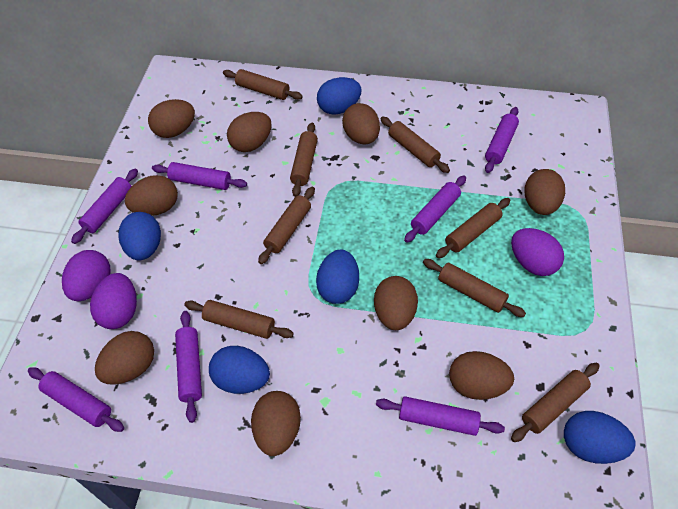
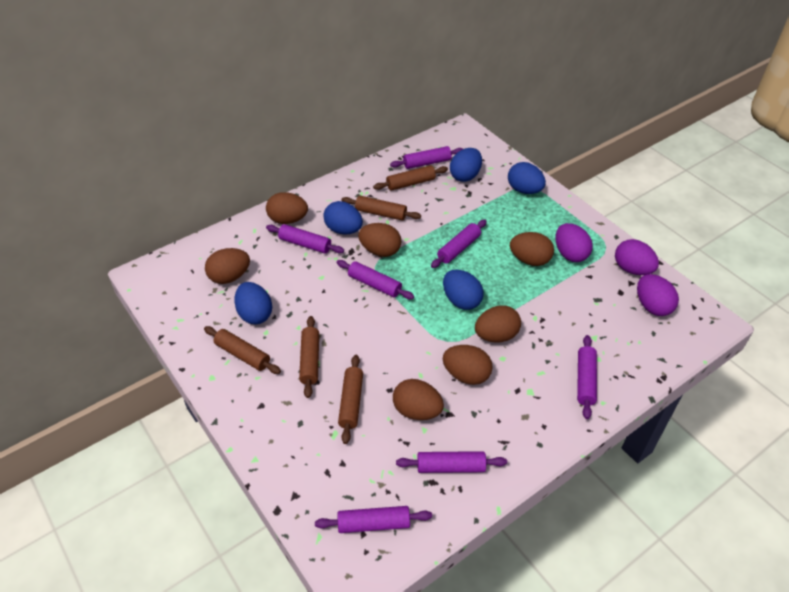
brown egg: 9 -> 7
brown rolling pin: 8 -> 5

